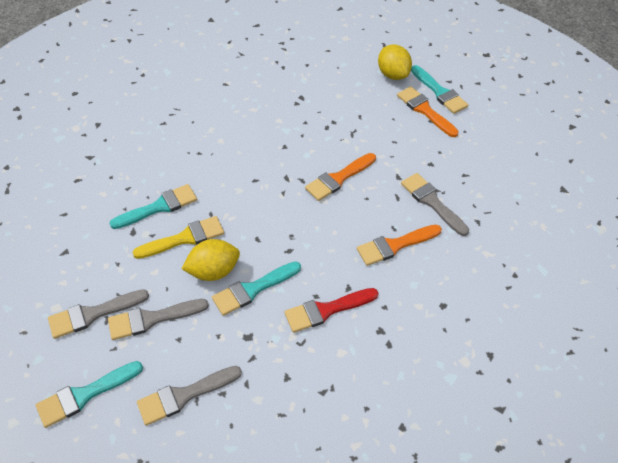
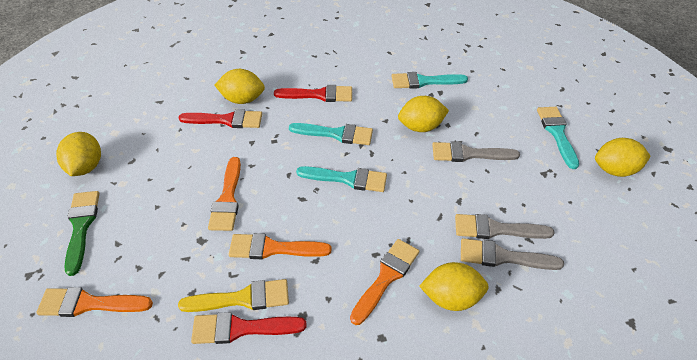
green brush: 0 -> 1
grey brush: 4 -> 3
orange brush: 3 -> 4
red brush: 1 -> 3
yellow lemon: 2 -> 5

